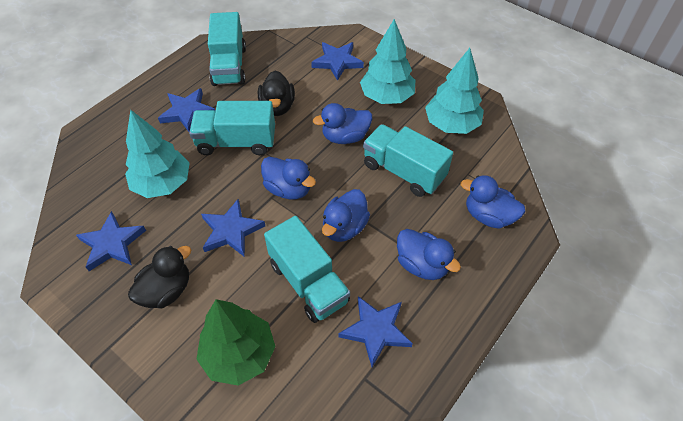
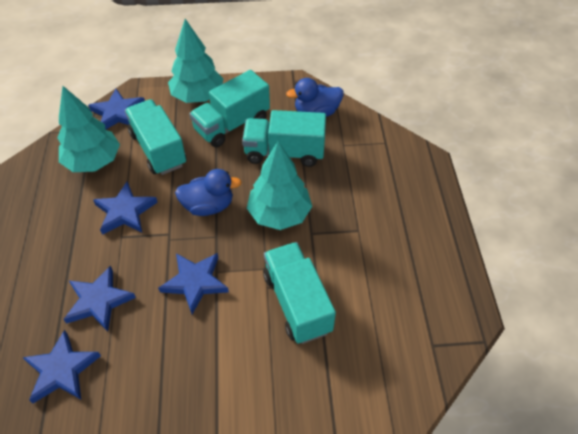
black duck: 2 -> 0
blue duck: 5 -> 2
green tree: 1 -> 0

